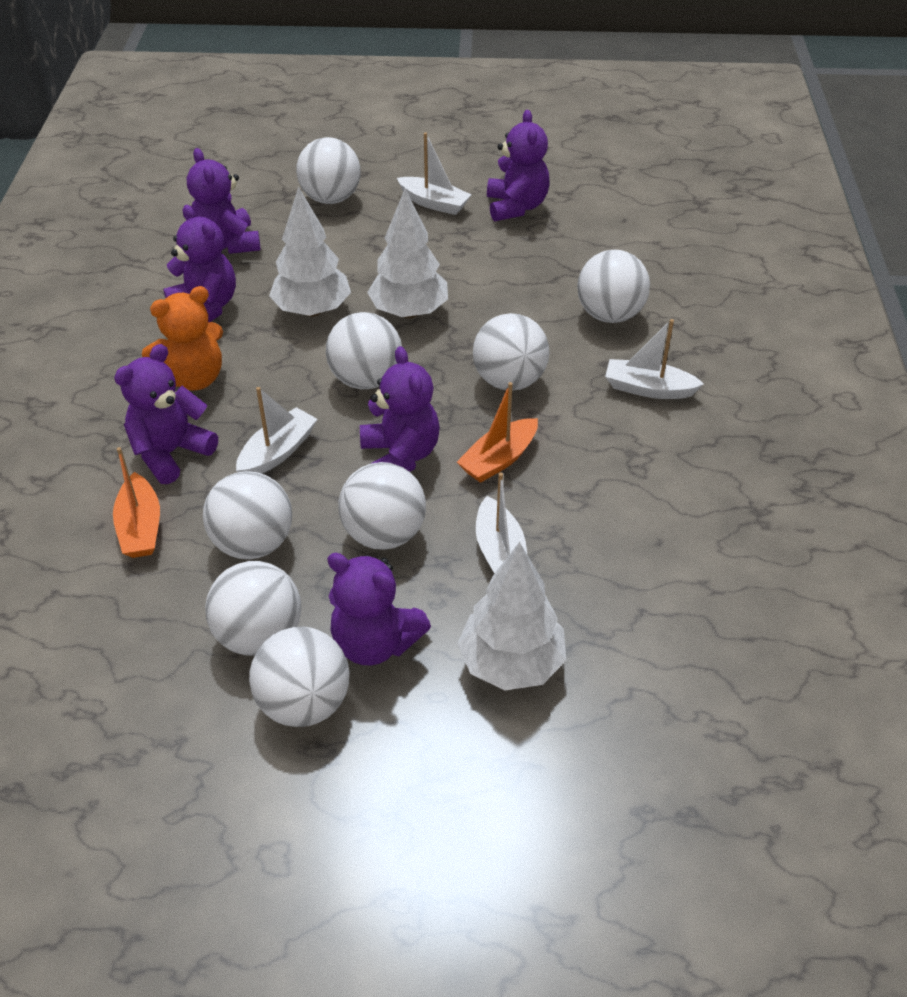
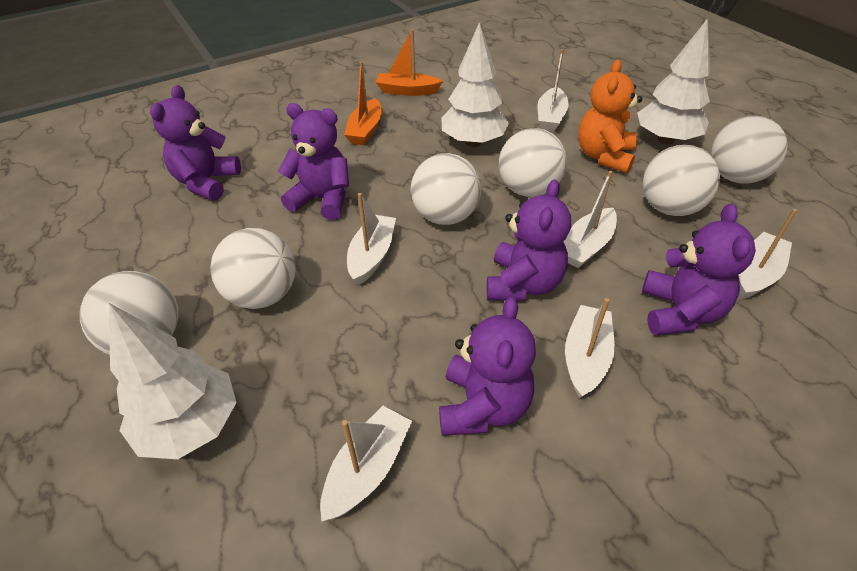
purple teddy bear: 6 -> 5
white ball: 8 -> 6
white boat: 4 -> 6

